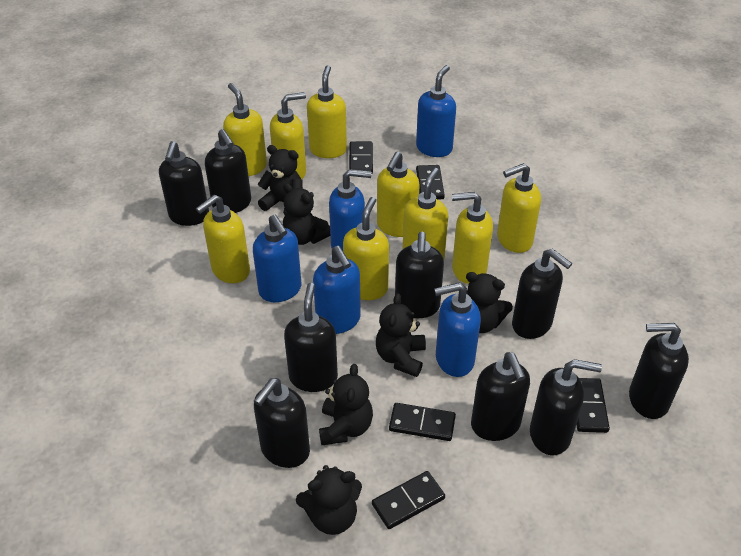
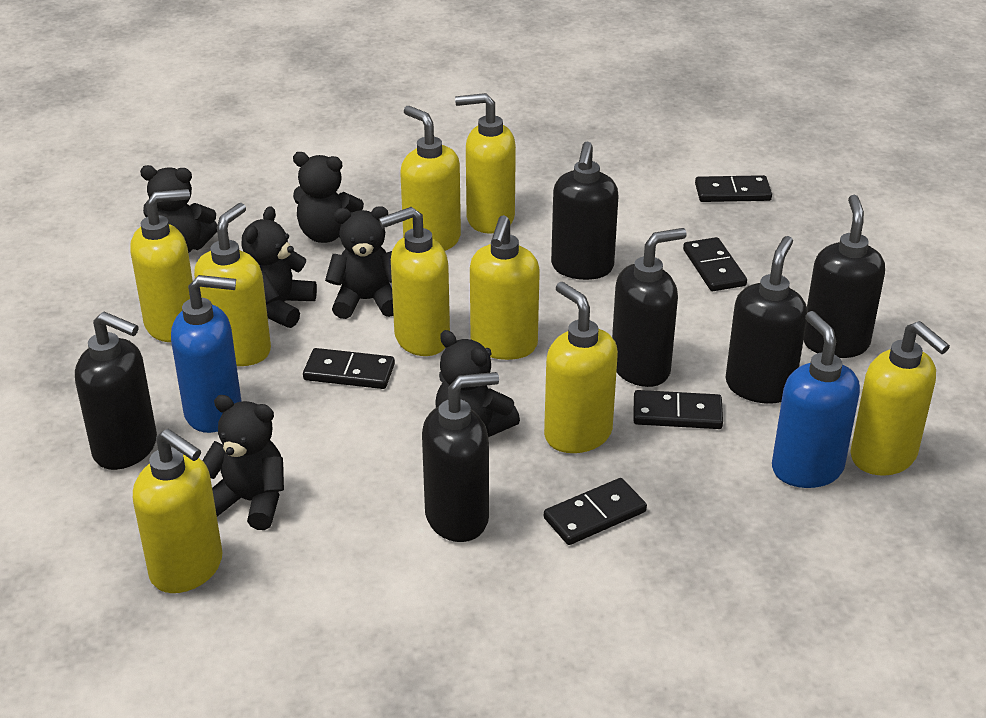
black soap dispenser: 9 -> 6
blue soap dispenser: 5 -> 2

